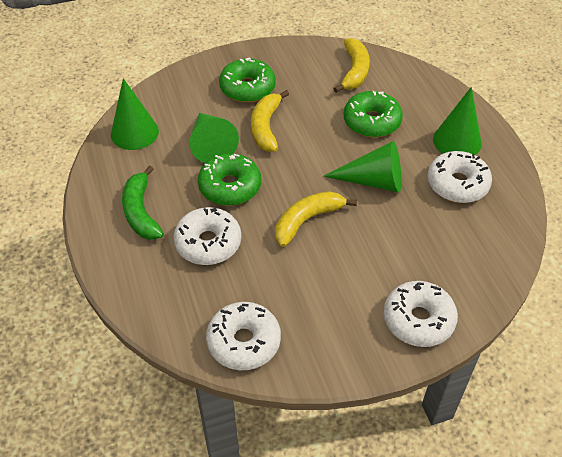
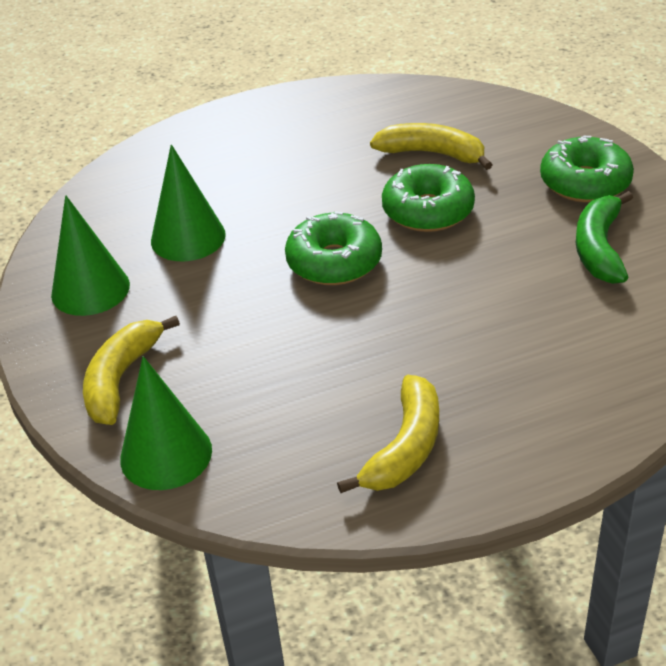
green cone: 4 -> 3
white donut: 4 -> 0

